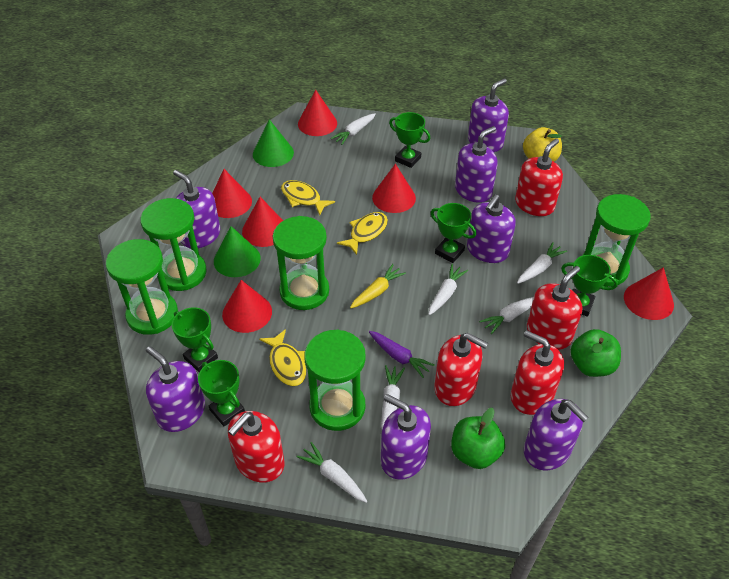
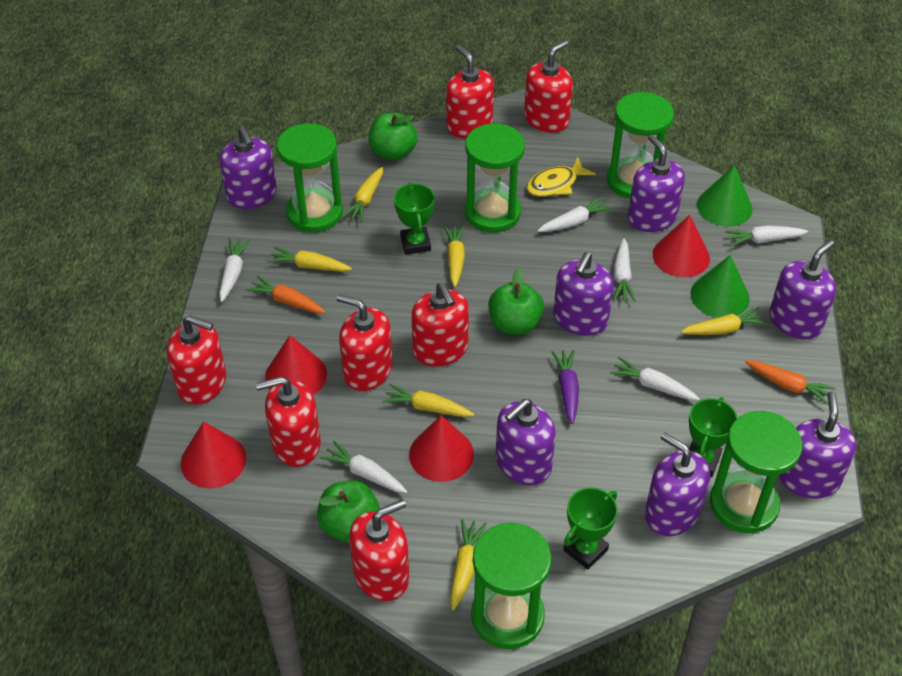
green apple: 2 -> 3
green trophy: 5 -> 3
orange carrot: 0 -> 2
red cone: 6 -> 4
red soap dispenser: 5 -> 7
yellow apple: 1 -> 0
yellow carrot: 1 -> 6
yellow fish: 3 -> 1

